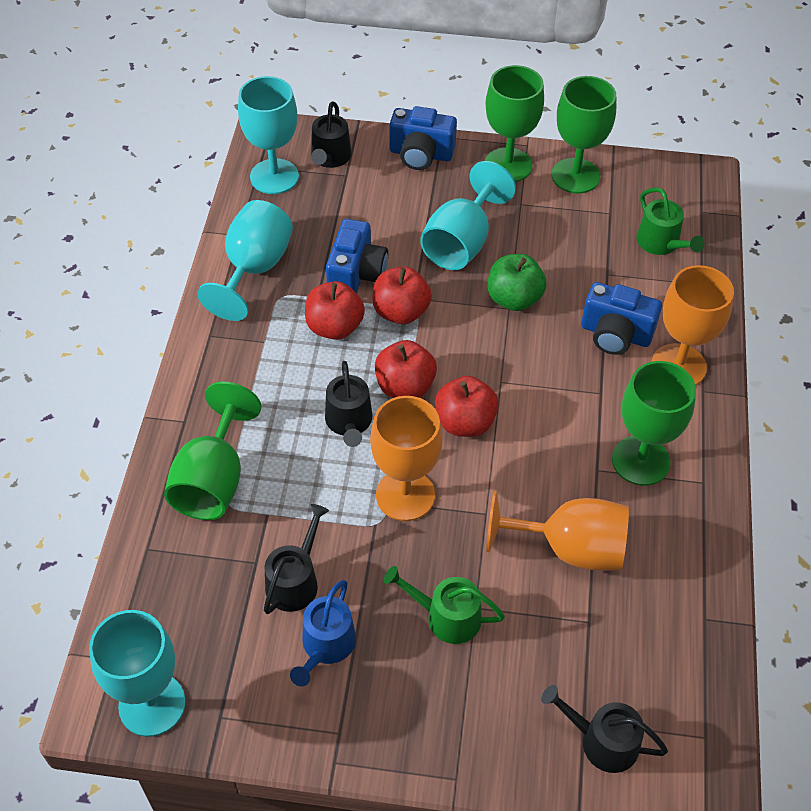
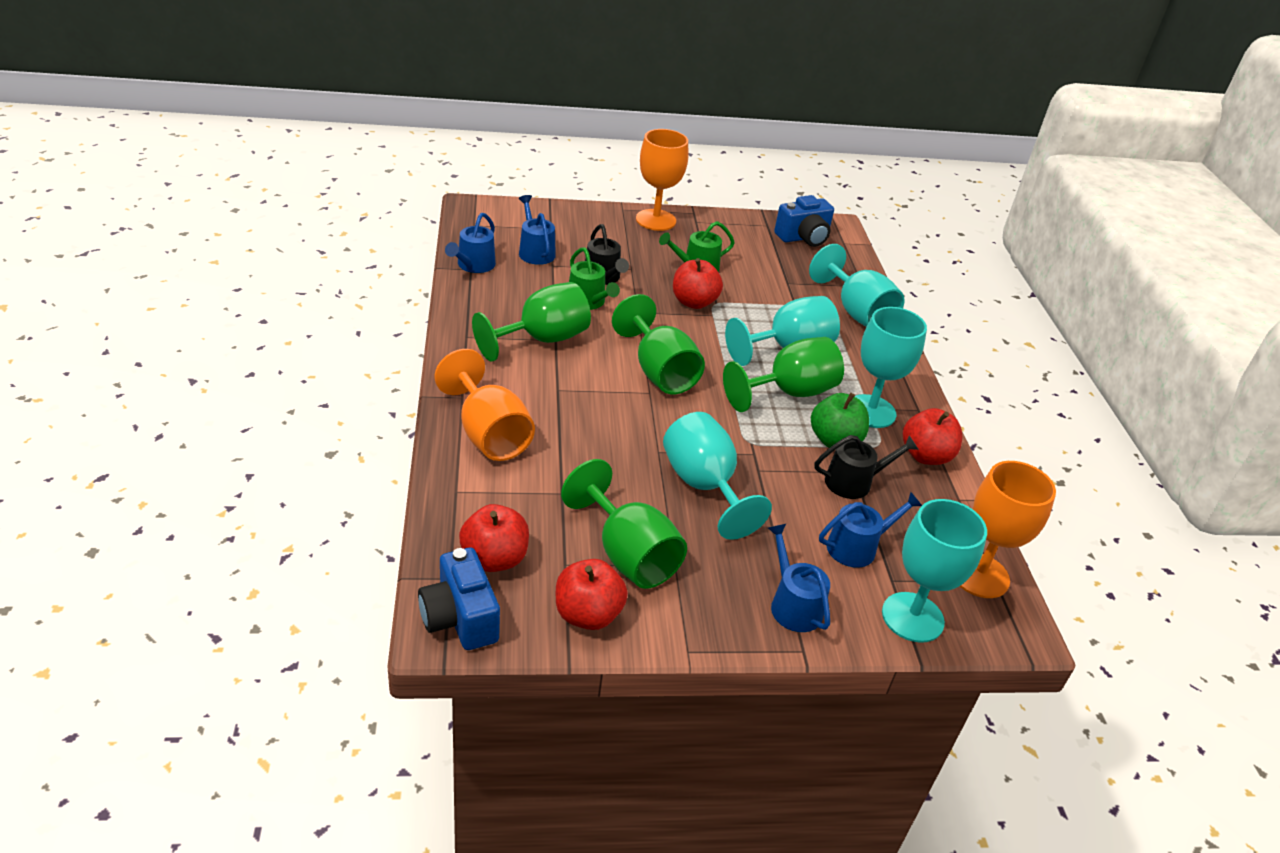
black watering can: 4 -> 2
blue camera: 3 -> 2
blue watering can: 1 -> 4
turquoise goblet: 4 -> 5

